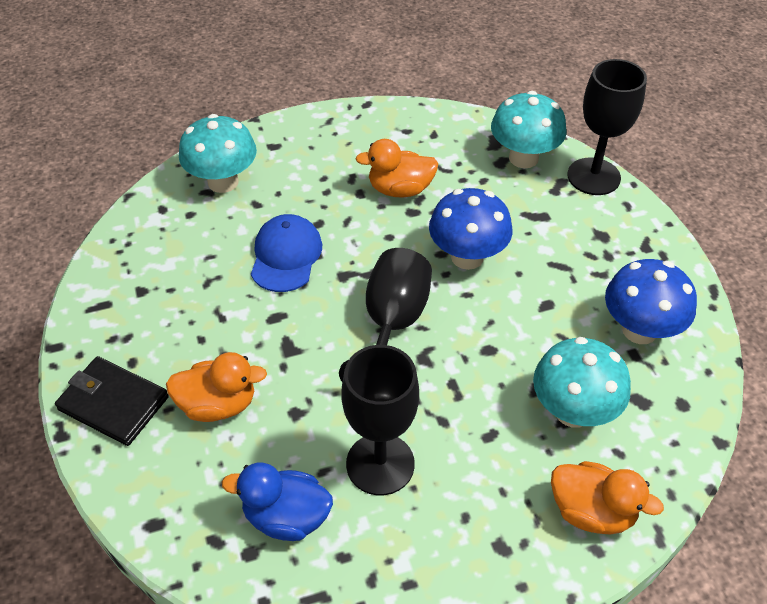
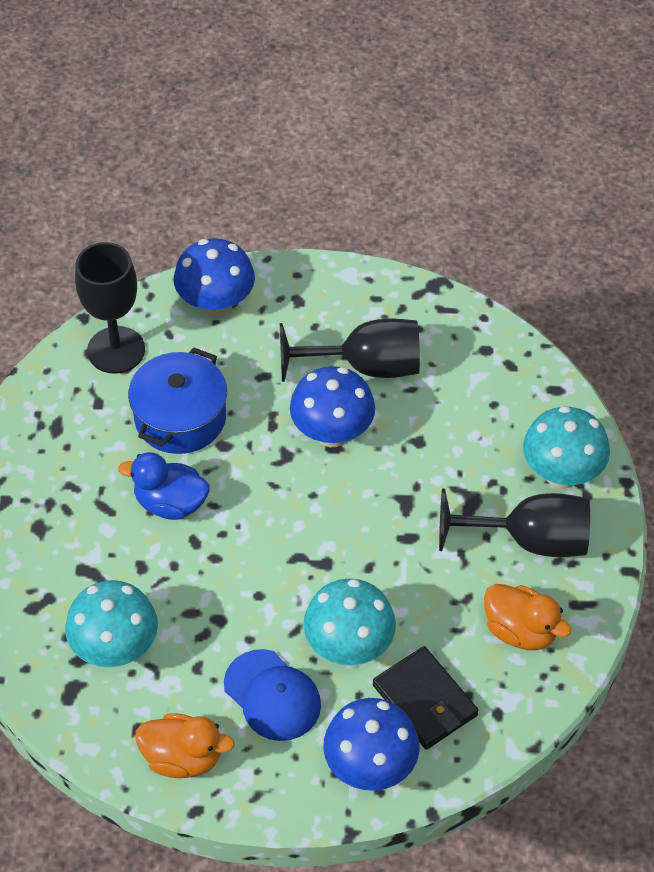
blue mushroom: 2 -> 3
blue pot: 0 -> 1
orange duck: 3 -> 2

